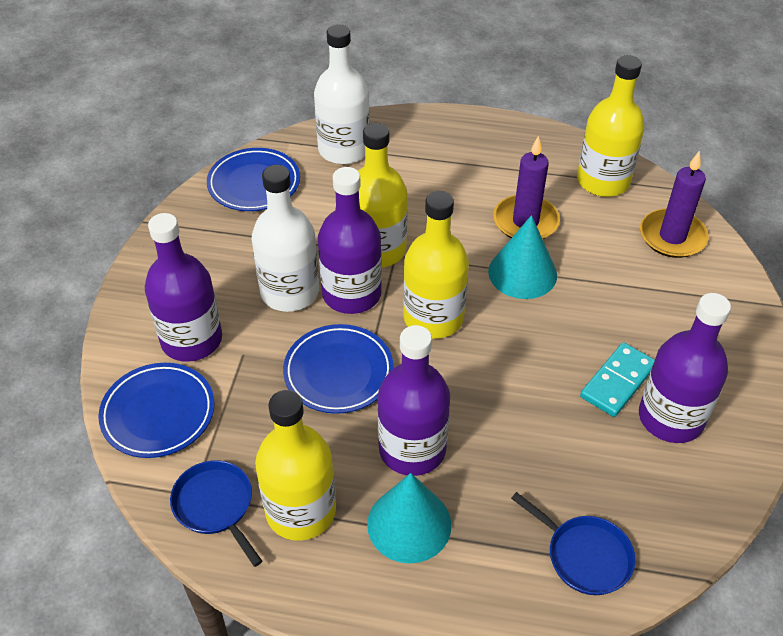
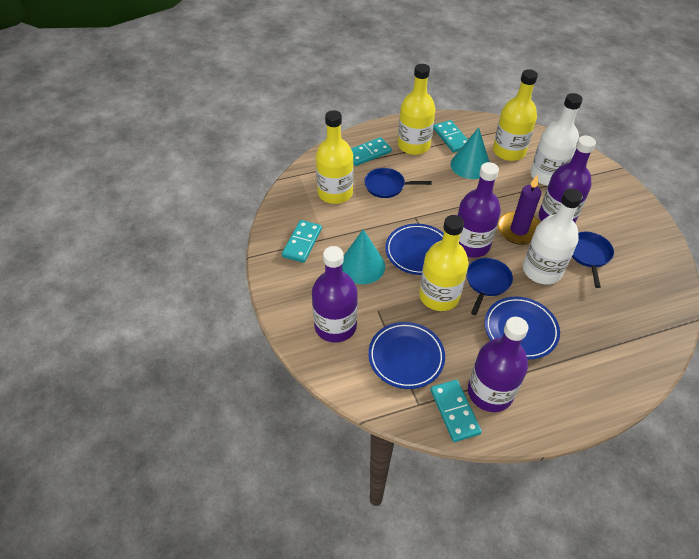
blue pan: 2 -> 3
purple candle: 2 -> 1
turquoise domino: 1 -> 4

